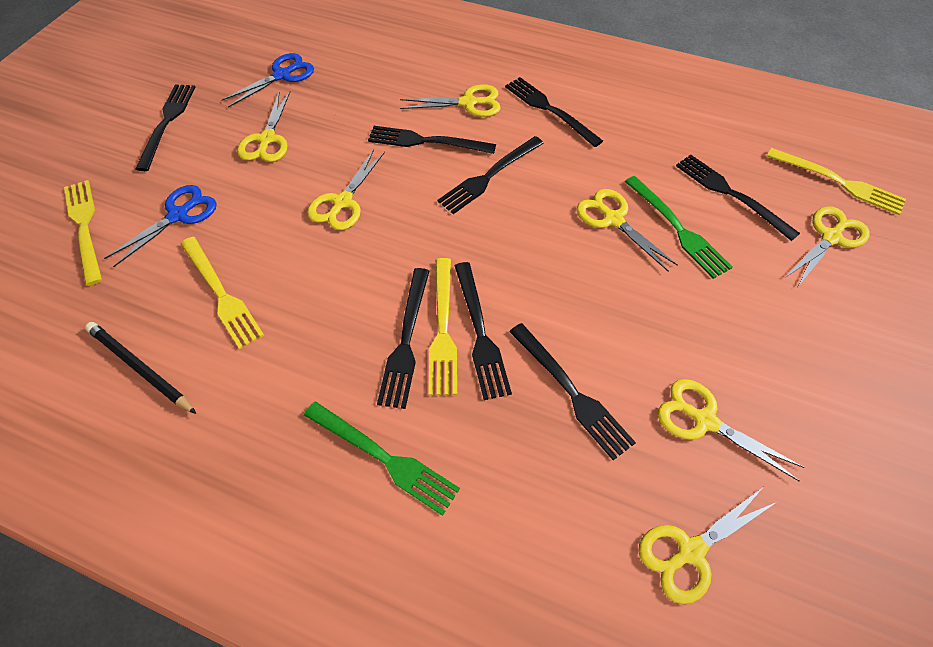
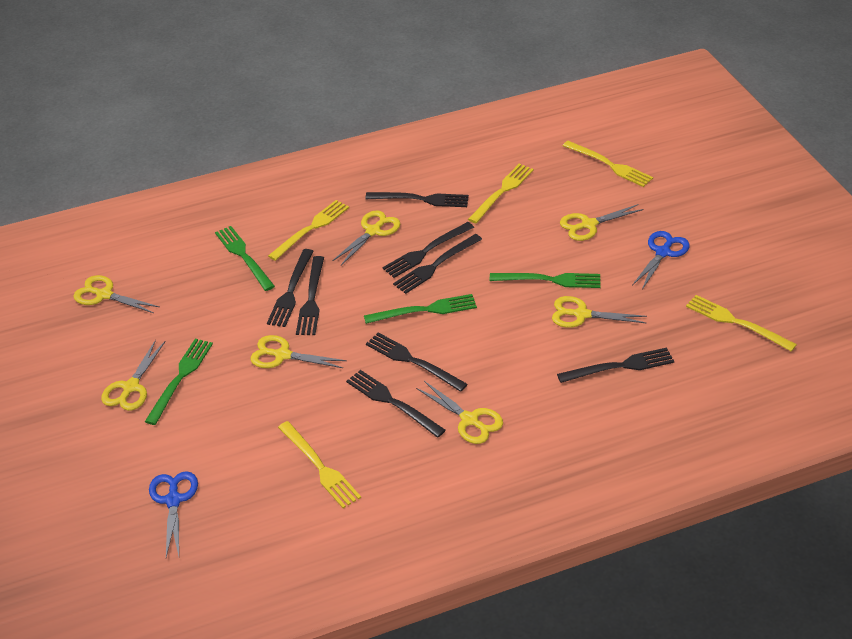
black pencil: 1 -> 0
green fork: 2 -> 4
yellow fork: 4 -> 5

